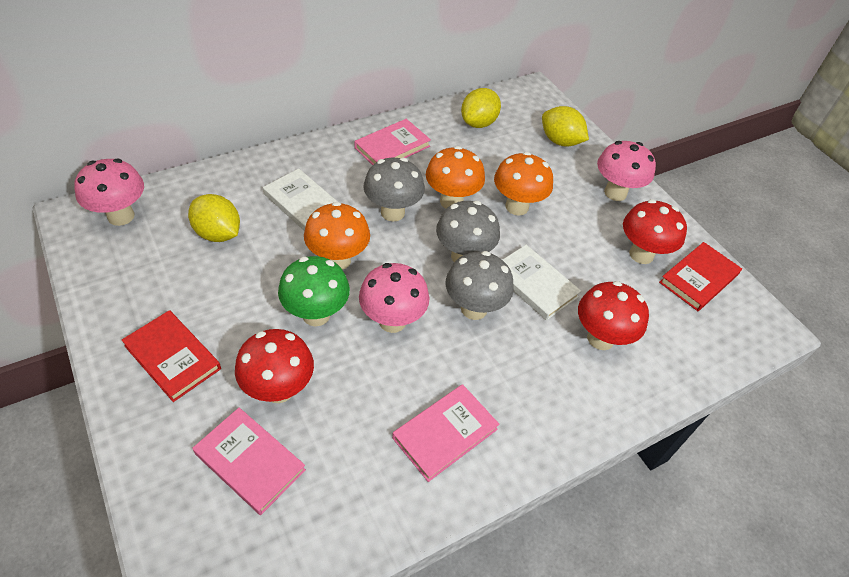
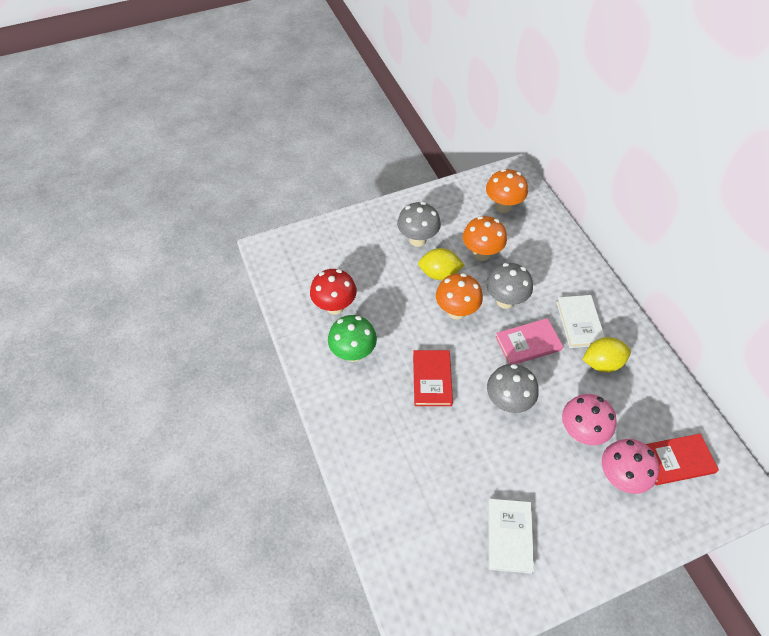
pink book: 3 -> 1
pink mushroom: 3 -> 2
red mushroom: 3 -> 1
yellow lemon: 3 -> 2

